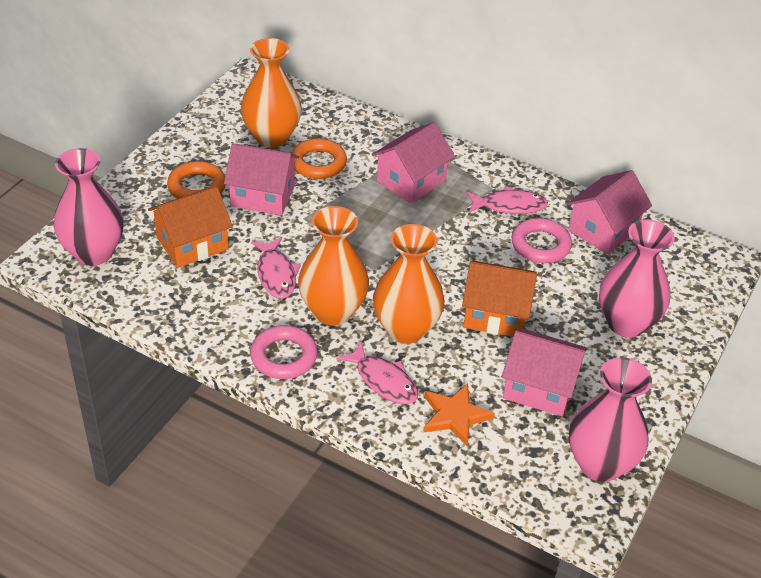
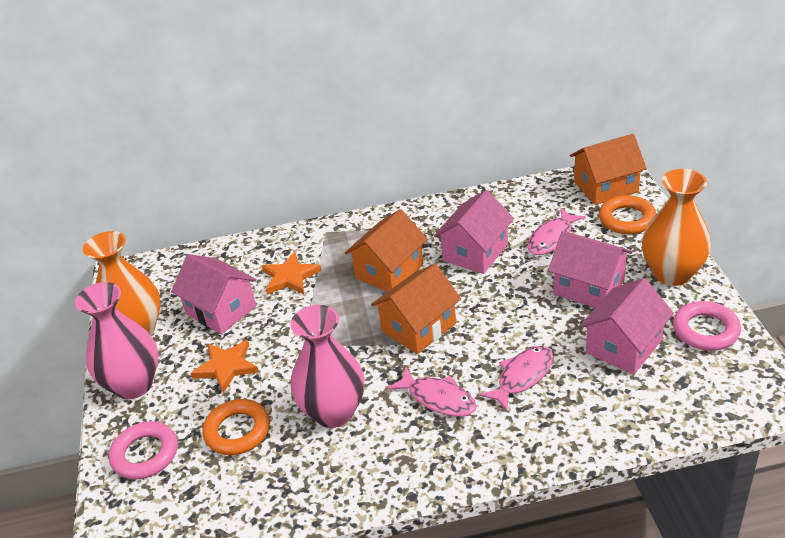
orange house: 2 -> 3
orange star: 1 -> 2
orange vase: 3 -> 2
pink vase: 3 -> 2

